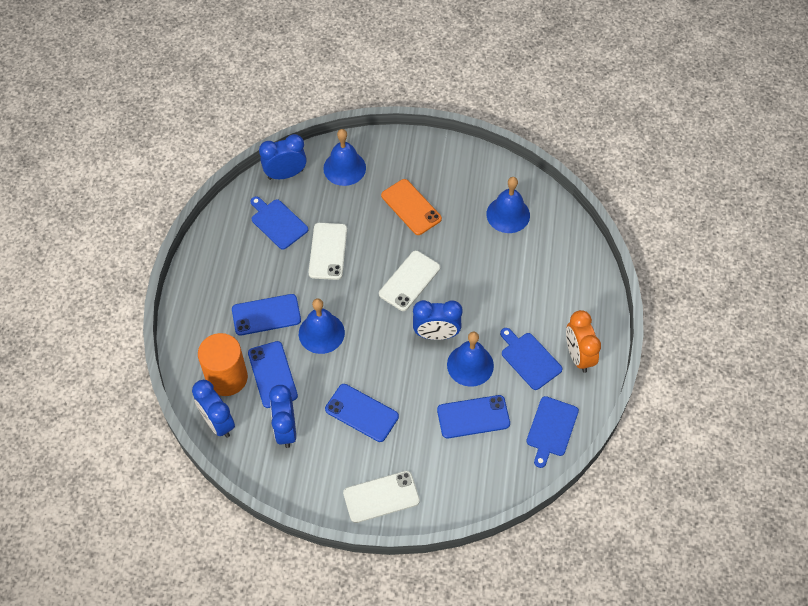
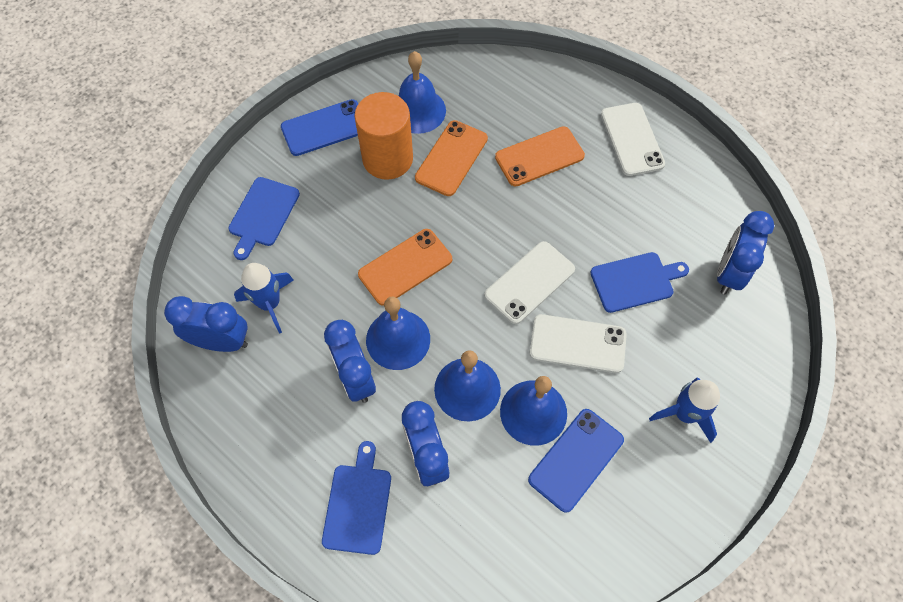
blue phone: 4 -> 2
blue rocket: 0 -> 2
orange clock: 1 -> 0
orange phone: 1 -> 3

